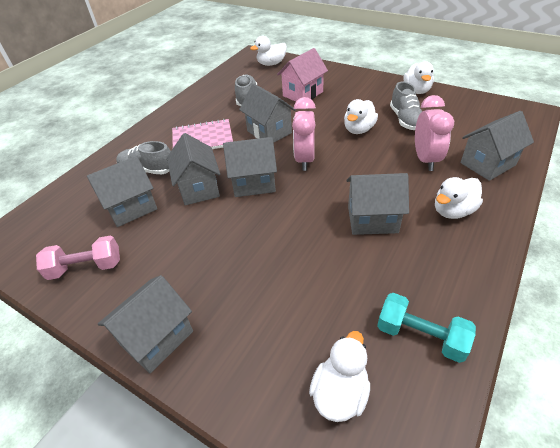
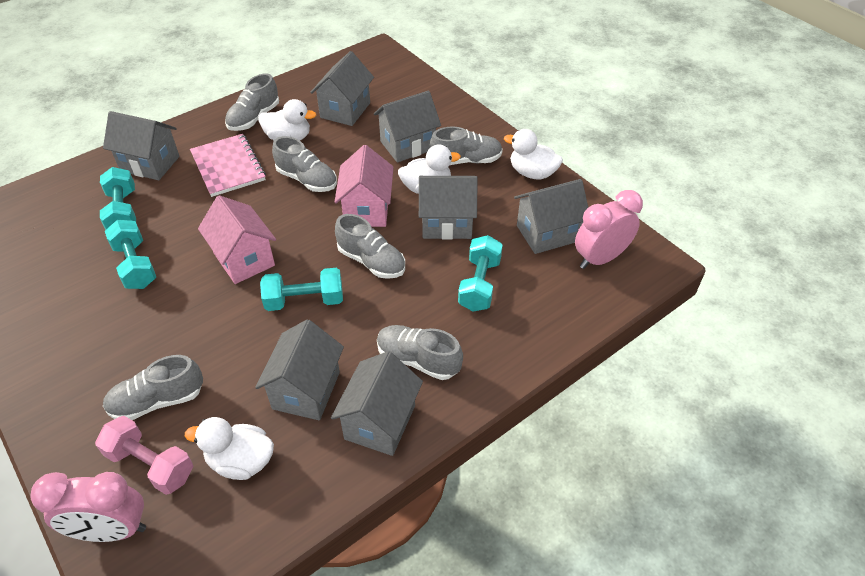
grey shoe: 3 -> 6
pink house: 1 -> 2
turquoise dumbbell: 1 -> 4
white duck: 5 -> 4

